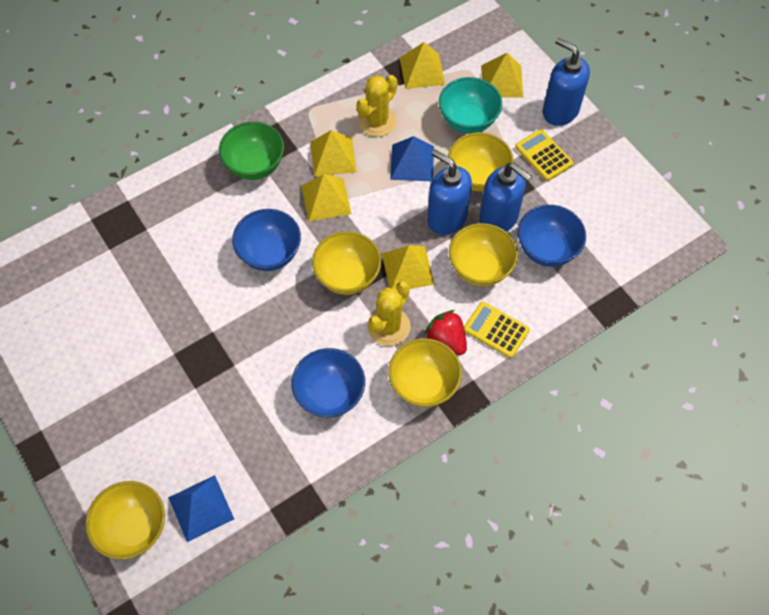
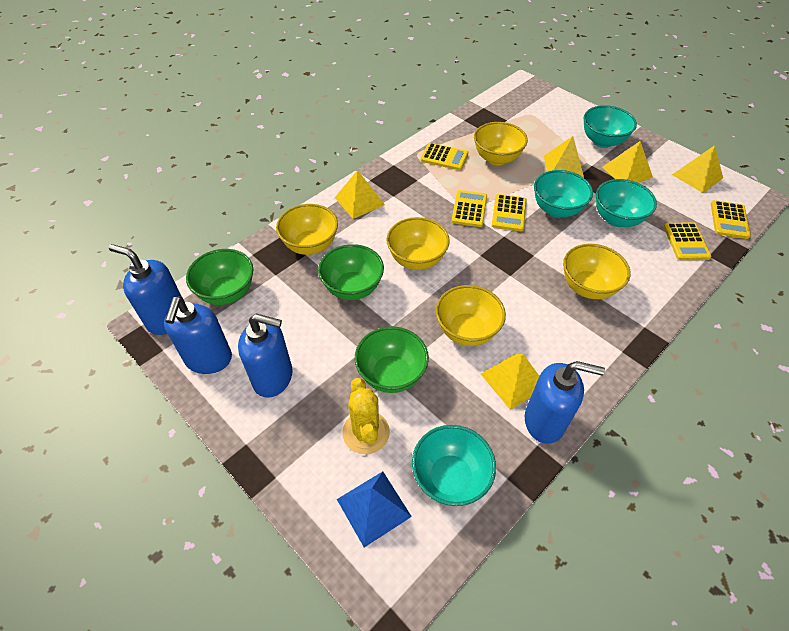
blue bowl: 3 -> 0
blue pyramid: 2 -> 1
blue soap dispenser: 3 -> 4
green bowl: 1 -> 3
red strawberry: 1 -> 0
turquoise bowl: 1 -> 4
yellow cactus: 2 -> 1
yellow calculator: 2 -> 5

